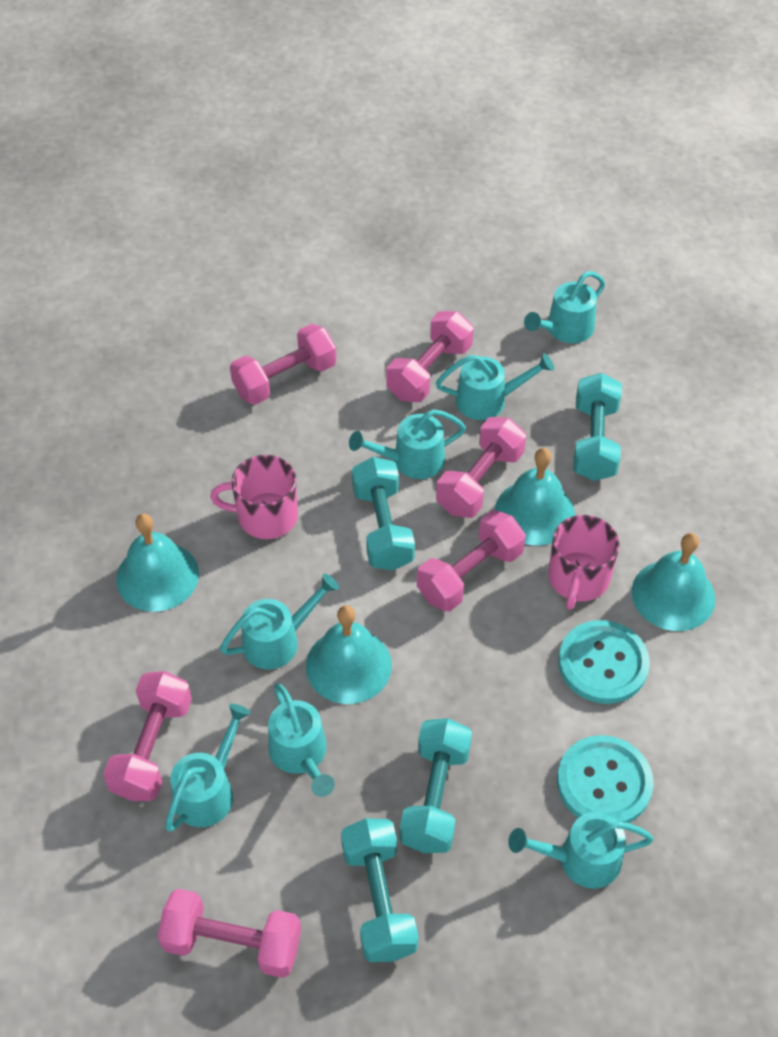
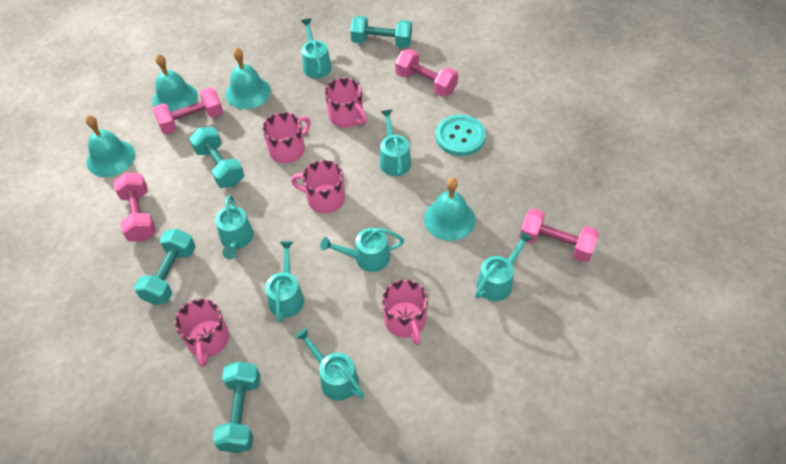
pink dumbbell: 6 -> 4
pink mug: 2 -> 5
turquoise button: 2 -> 1

